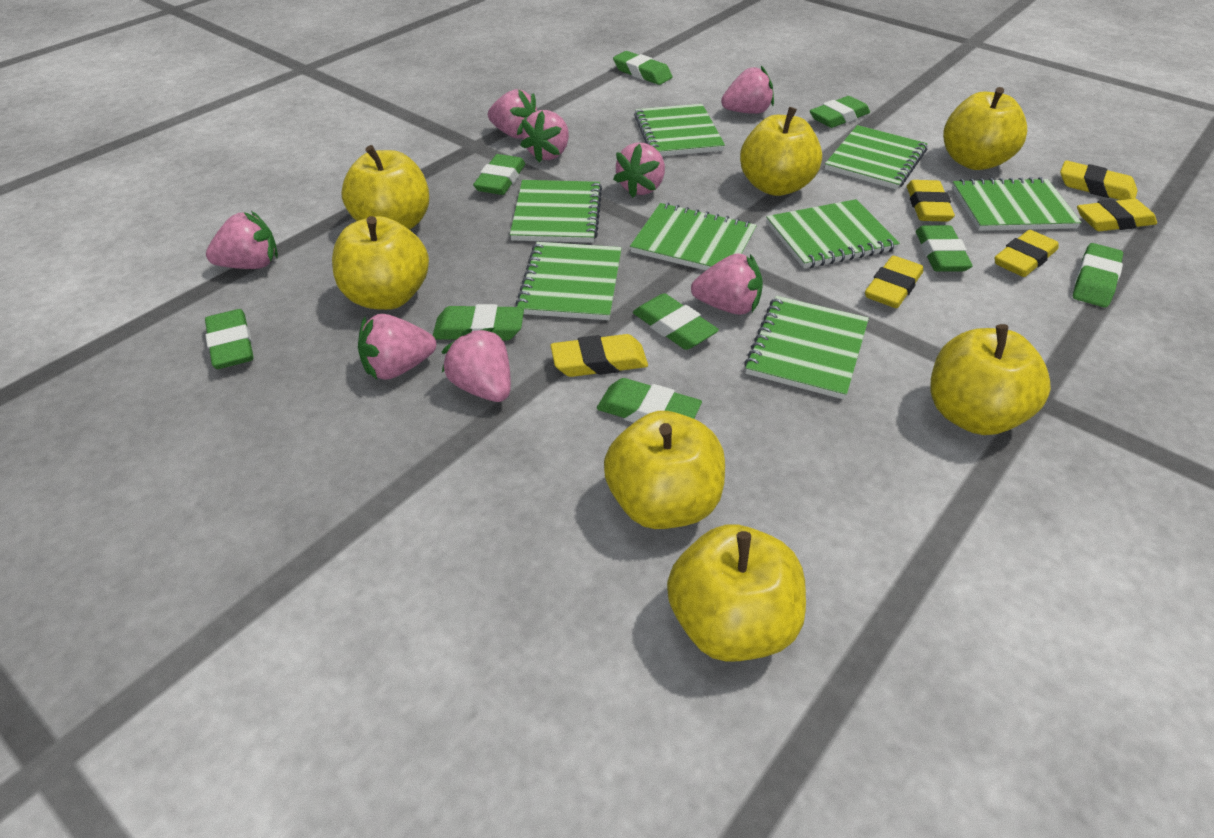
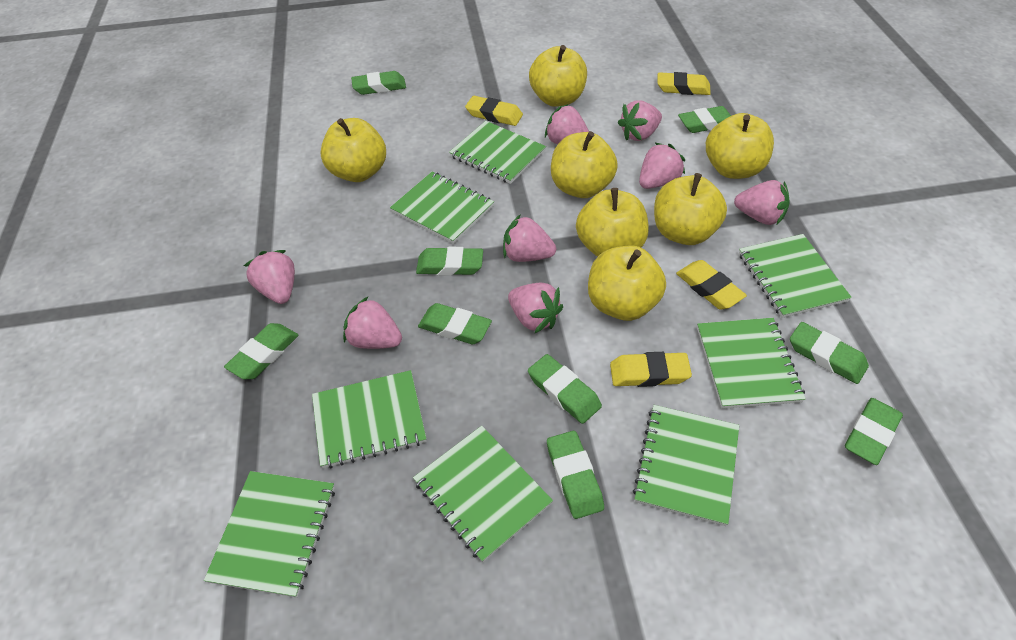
yellow eraser: 6 -> 4

